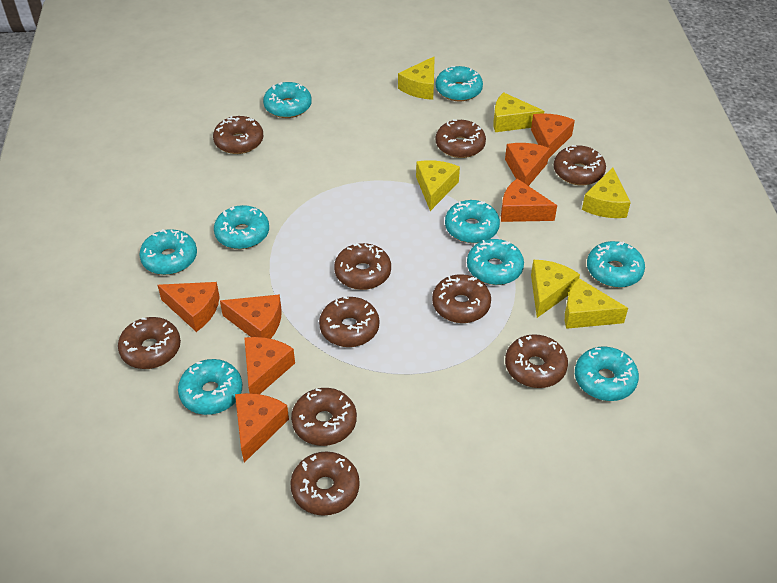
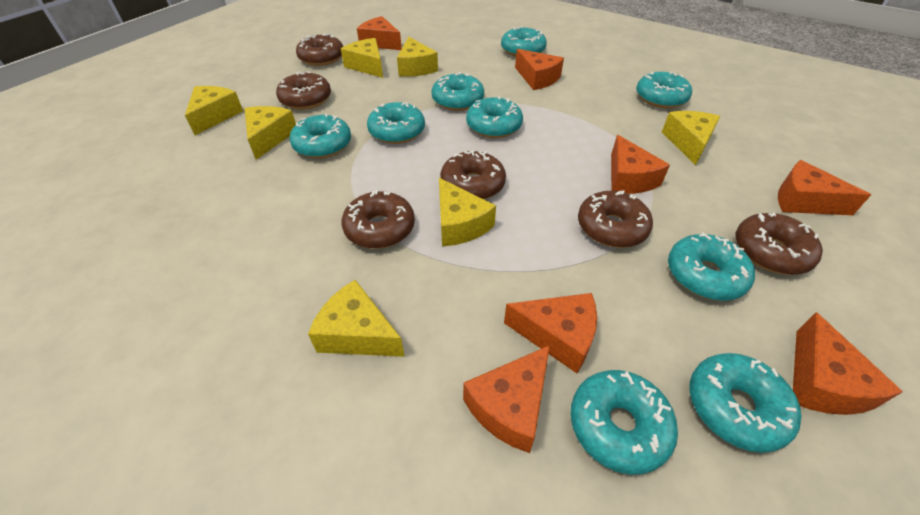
brown donut: 10 -> 6
yellow cheese: 6 -> 7

